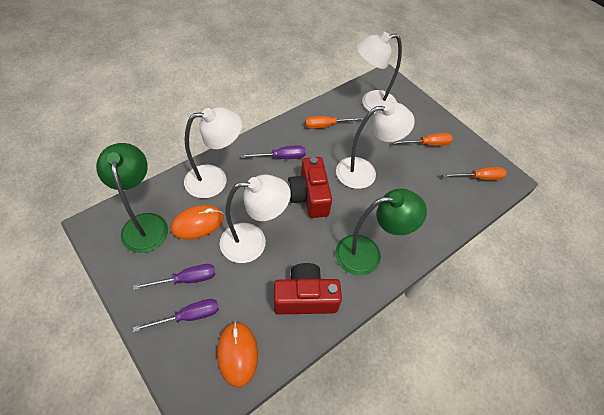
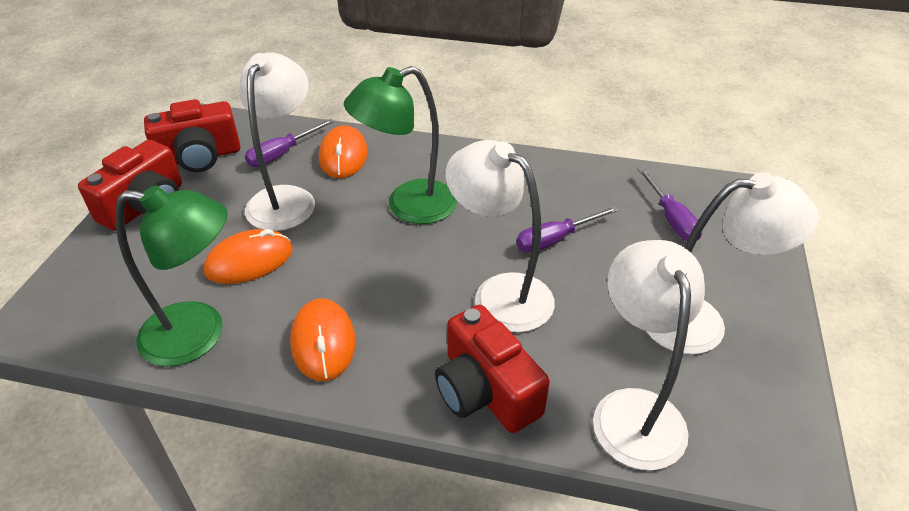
orange mouse: 2 -> 3
orange screwdriver: 3 -> 0
red camera: 2 -> 3

